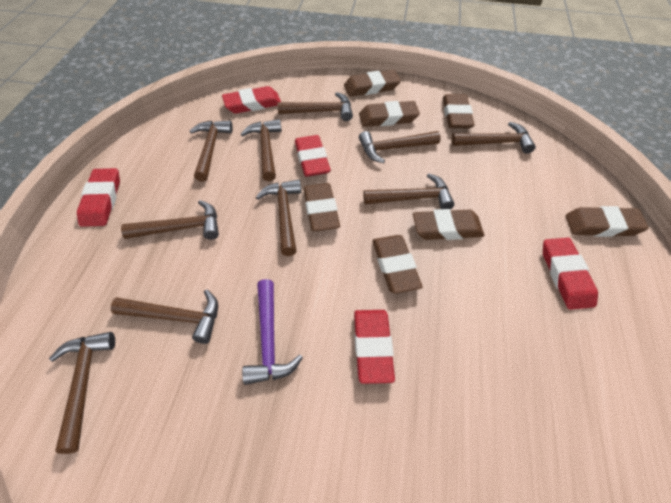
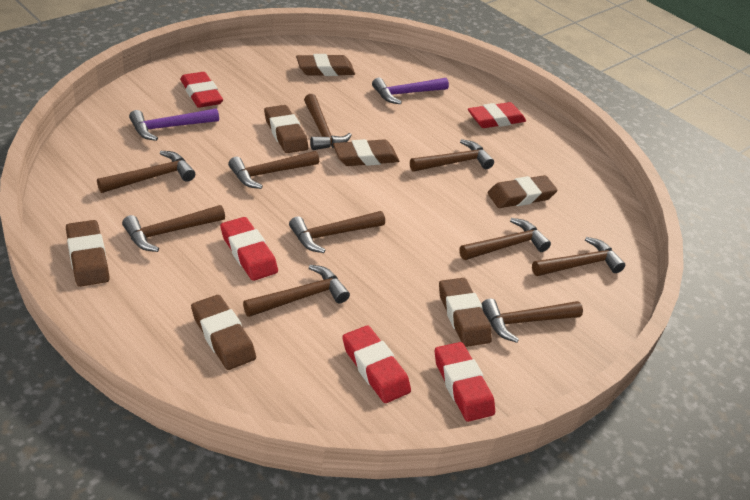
purple hammer: 1 -> 2

